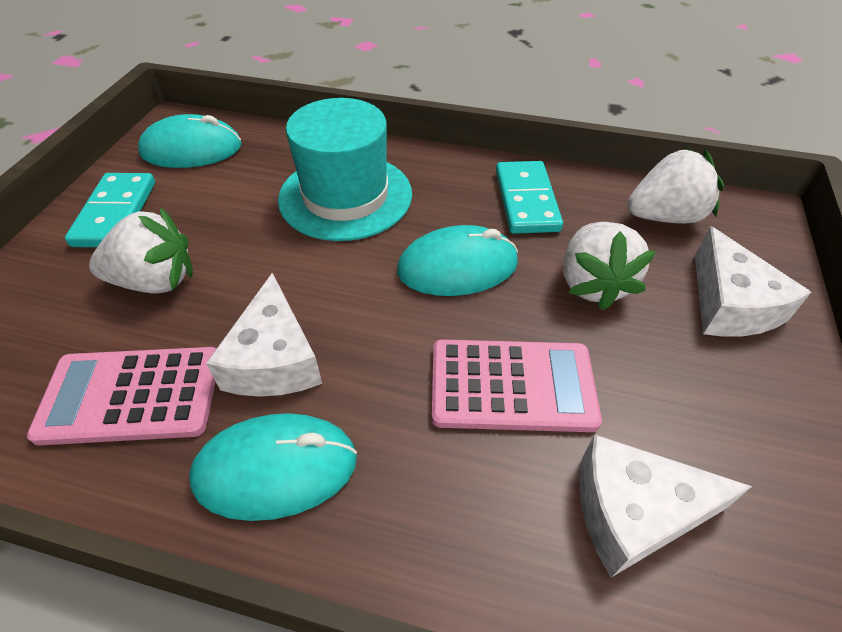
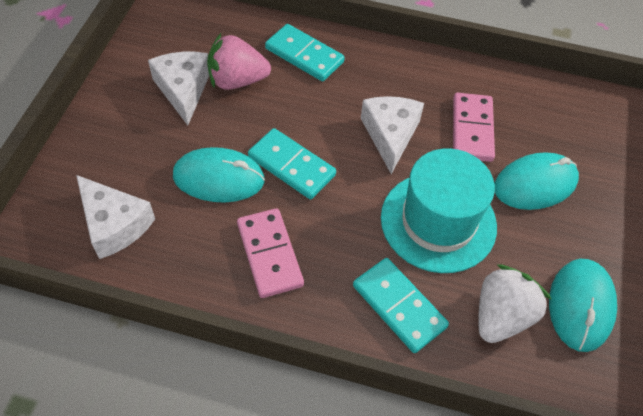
pink calculator: 2 -> 0
pink domino: 0 -> 2
pink strawberry: 0 -> 1
turquoise domino: 2 -> 3
white strawberry: 3 -> 1

